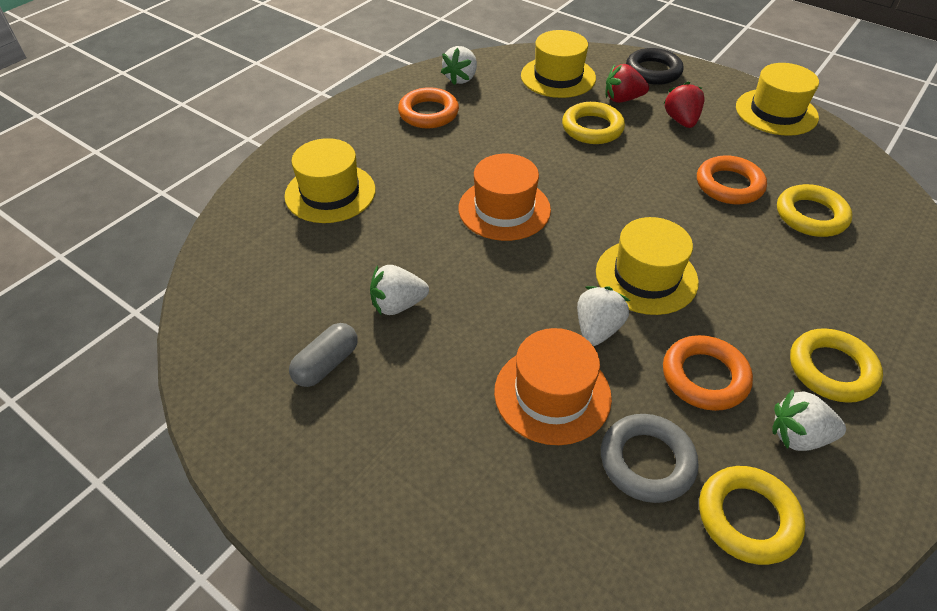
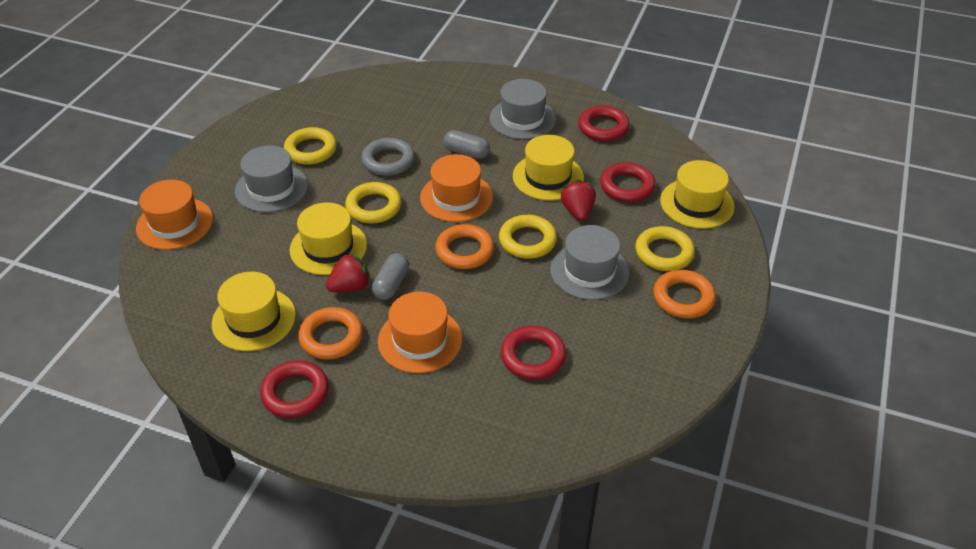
black ring: 1 -> 0
grey capsule: 1 -> 2
grey hat: 0 -> 3
orange hat: 2 -> 3
red ring: 0 -> 4
white strawberry: 4 -> 0

